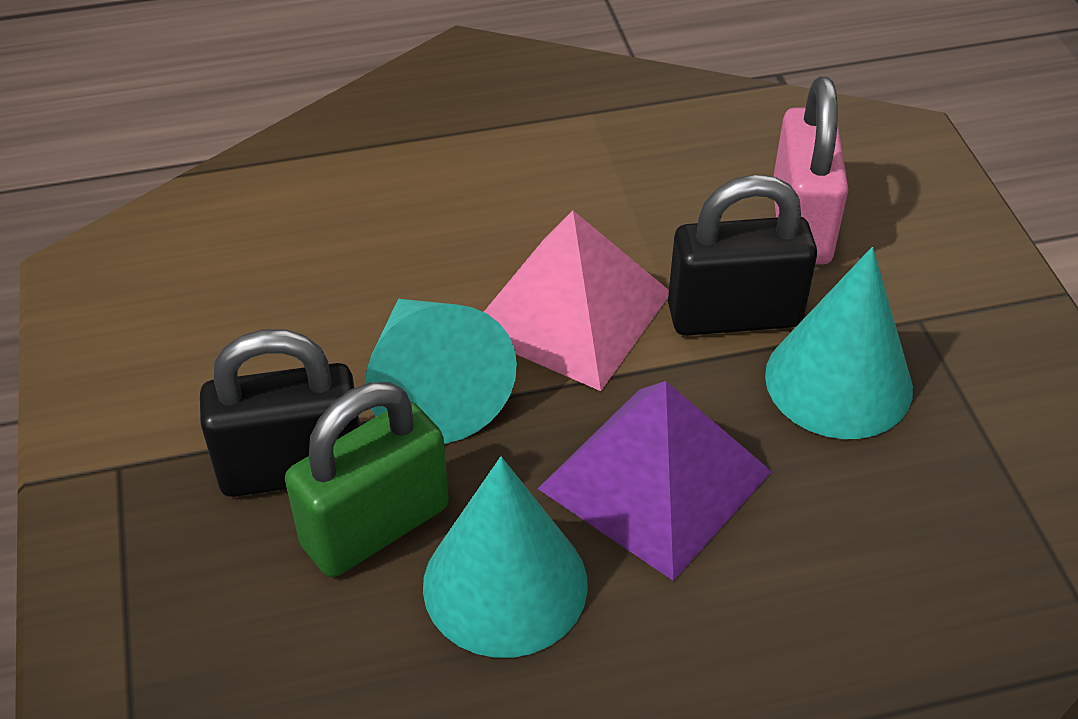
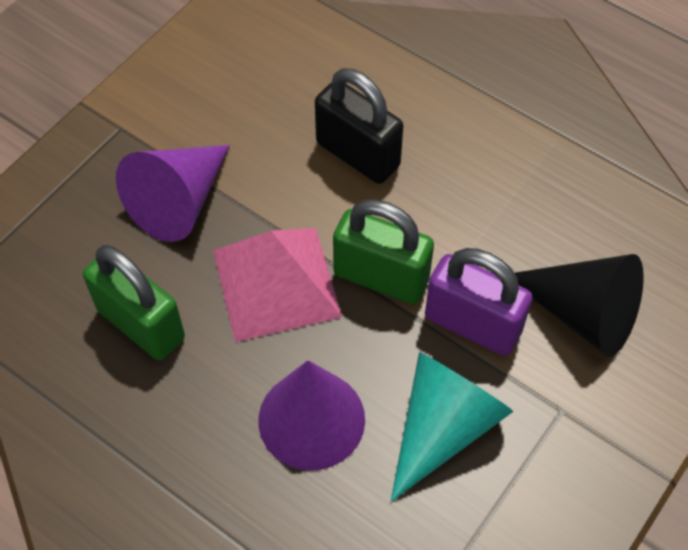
black cone: 0 -> 1
black padlock: 2 -> 1
green padlock: 1 -> 2
pink padlock: 1 -> 0
purple cone: 0 -> 2
purple padlock: 0 -> 1
purple pyramid: 1 -> 0
turquoise cone: 3 -> 1

